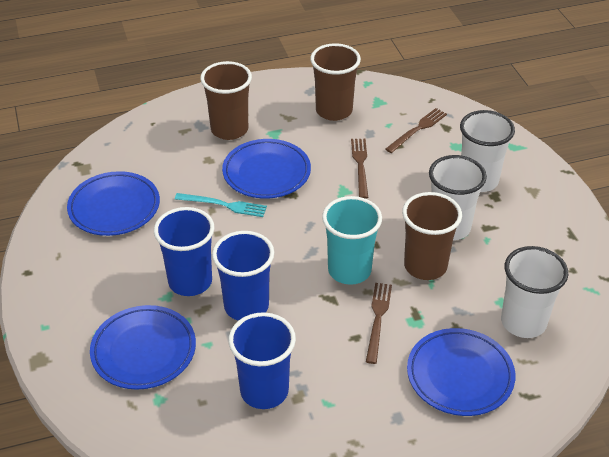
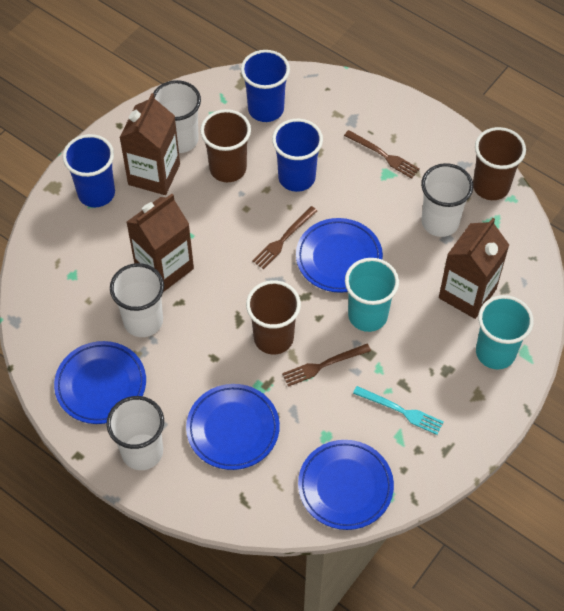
brown carton: 0 -> 3
turquoise cup: 1 -> 2
white cup: 3 -> 4

